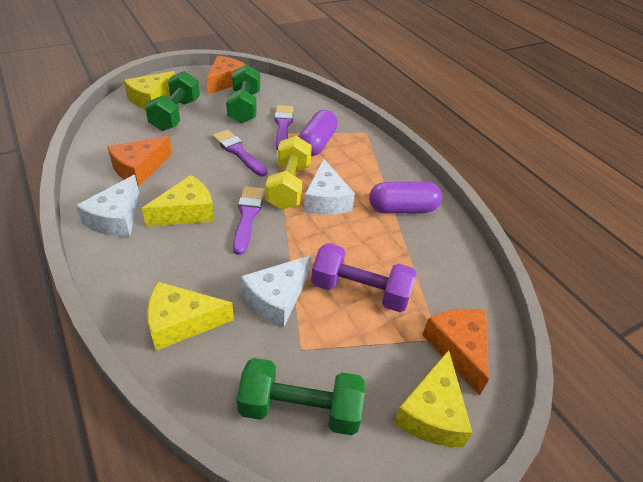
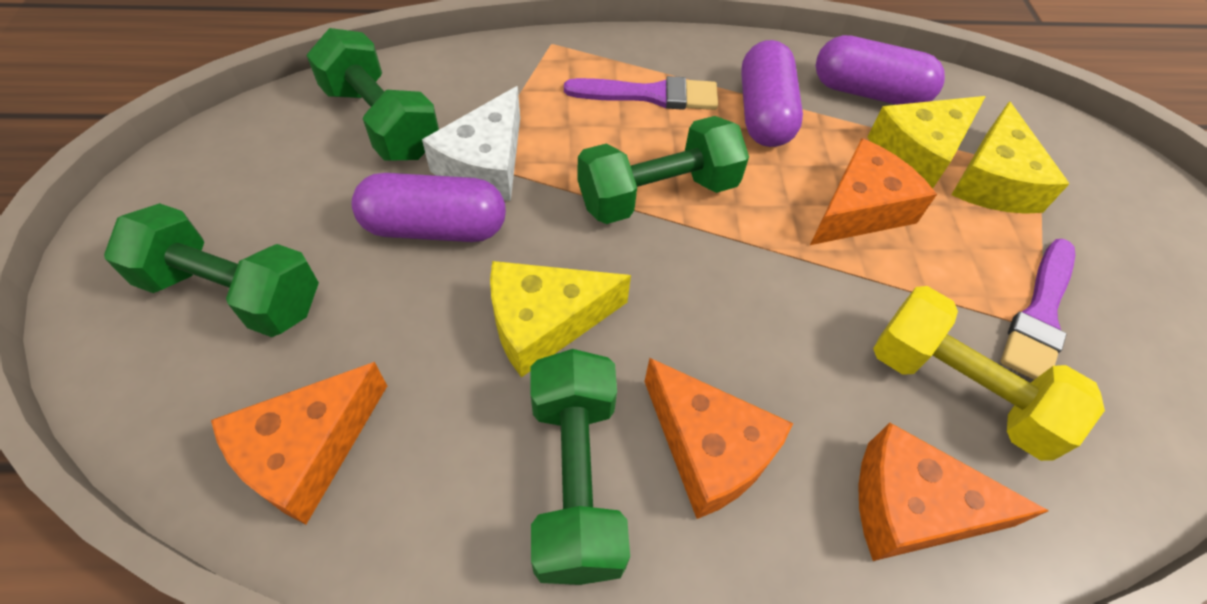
green dumbbell: 3 -> 4
orange cheese: 3 -> 4
purple brush: 3 -> 2
purple capsule: 2 -> 3
purple dumbbell: 1 -> 0
white cheese: 3 -> 1
yellow cheese: 4 -> 3

